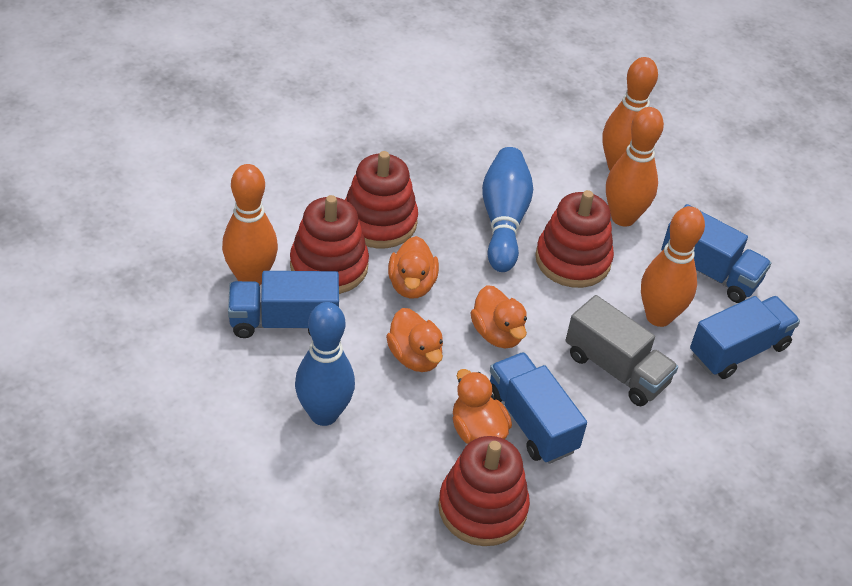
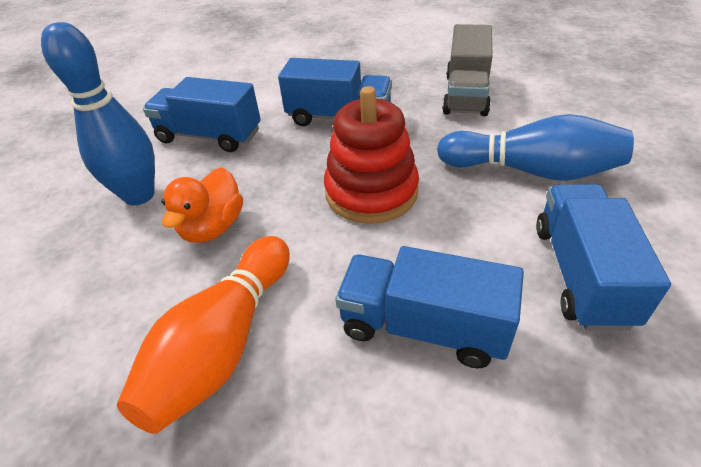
orange bowling pin: 4 -> 1
orange duck: 4 -> 1
red stacking toy: 4 -> 1

